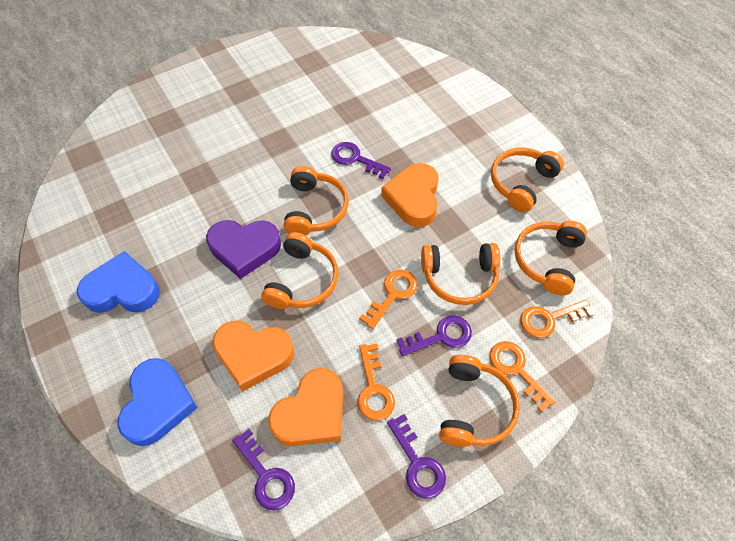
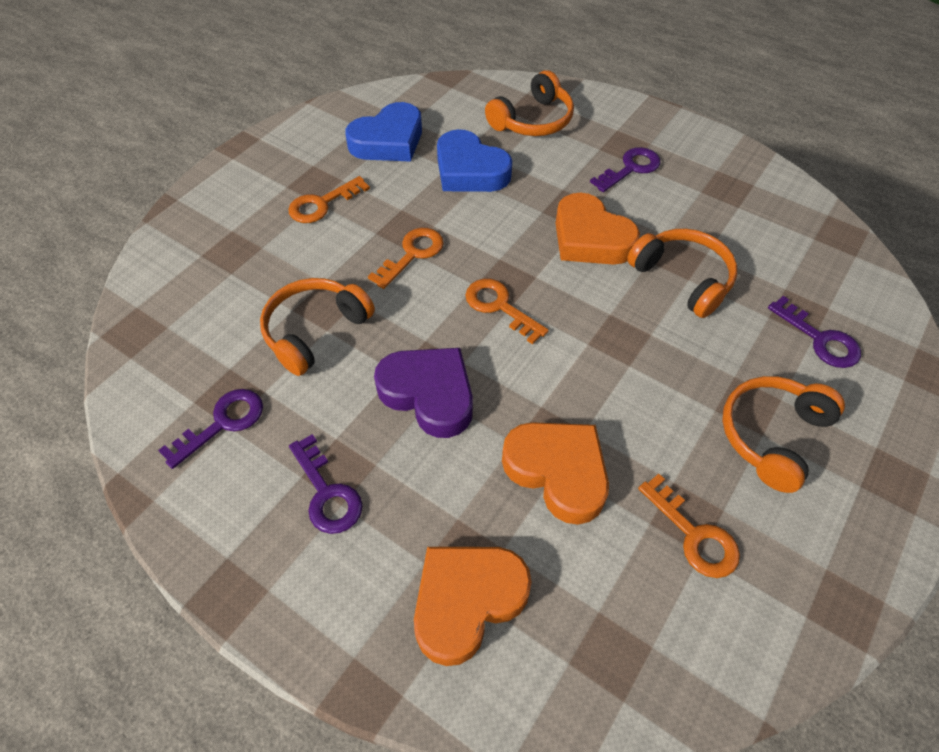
orange headphones: 6 -> 4

